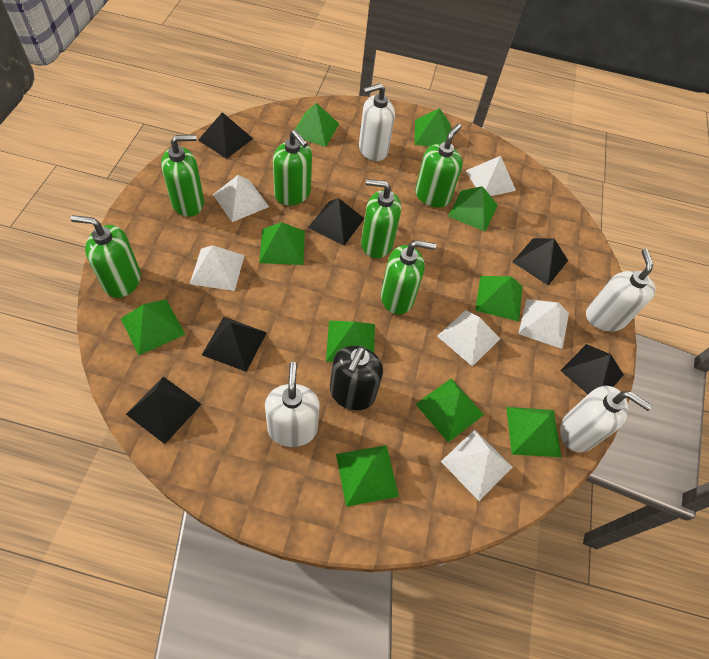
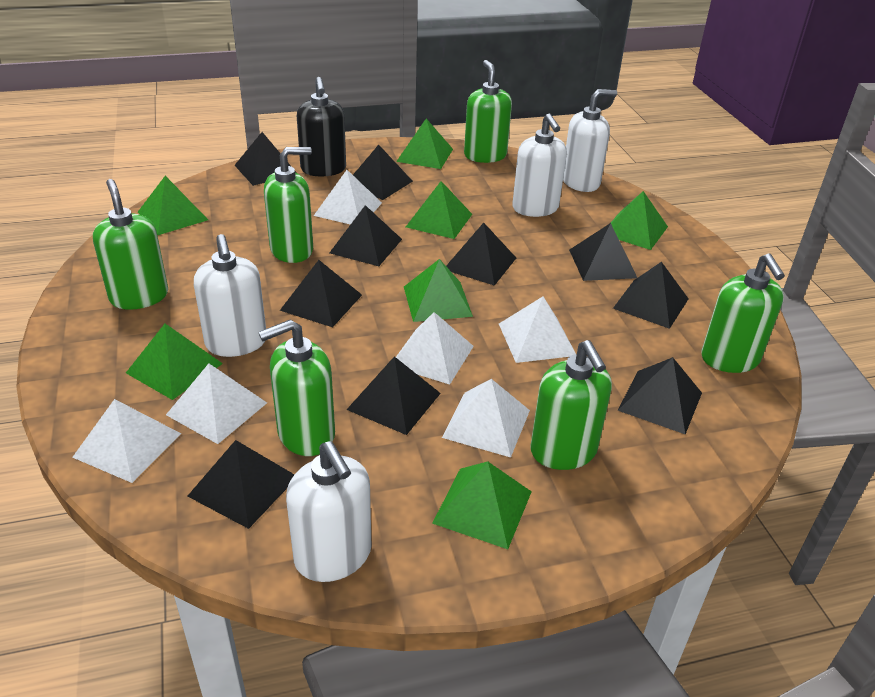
black pyramid: 6 -> 10
green pyramid: 10 -> 7

